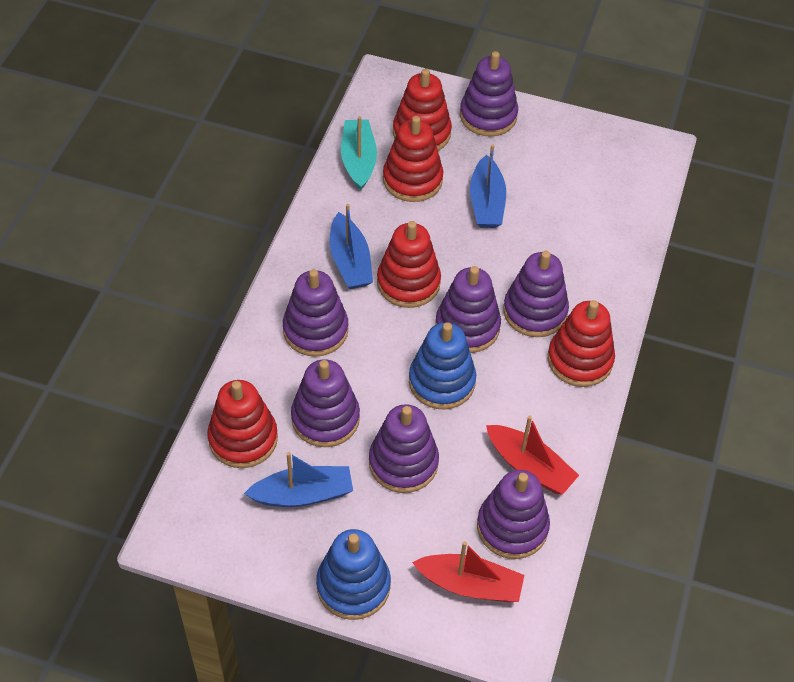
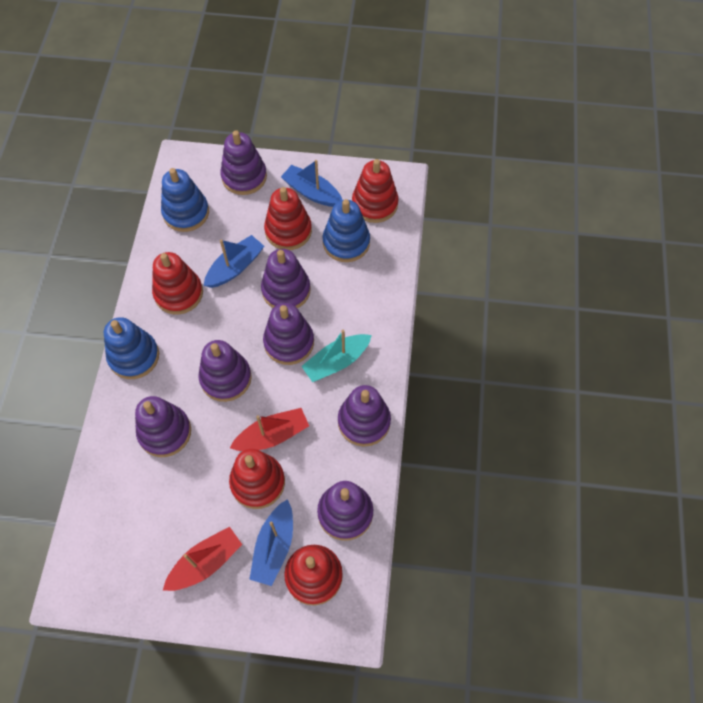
blue stacking toy: 2 -> 3

